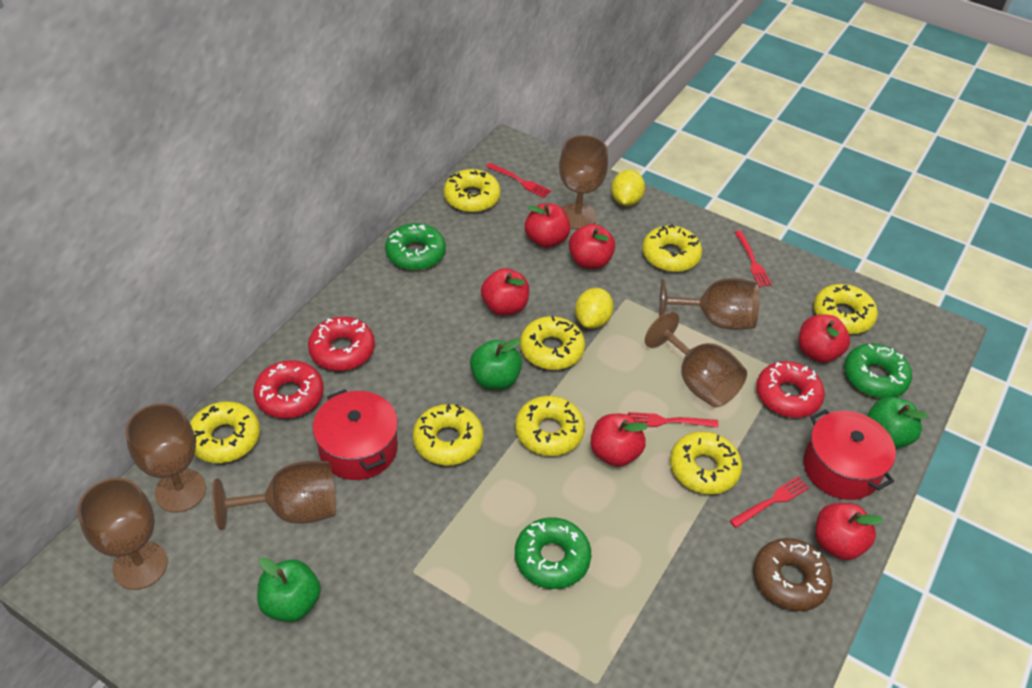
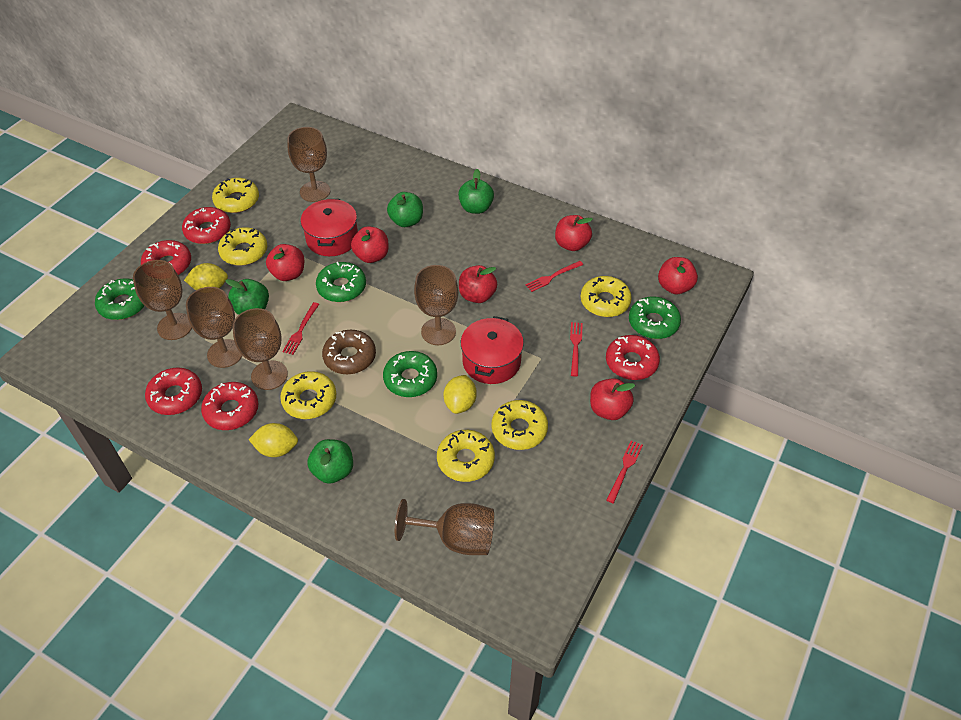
green apple: 3 -> 4
green donut: 3 -> 4
red donut: 3 -> 5
yellow donut: 8 -> 6
yellow lemon: 2 -> 3

